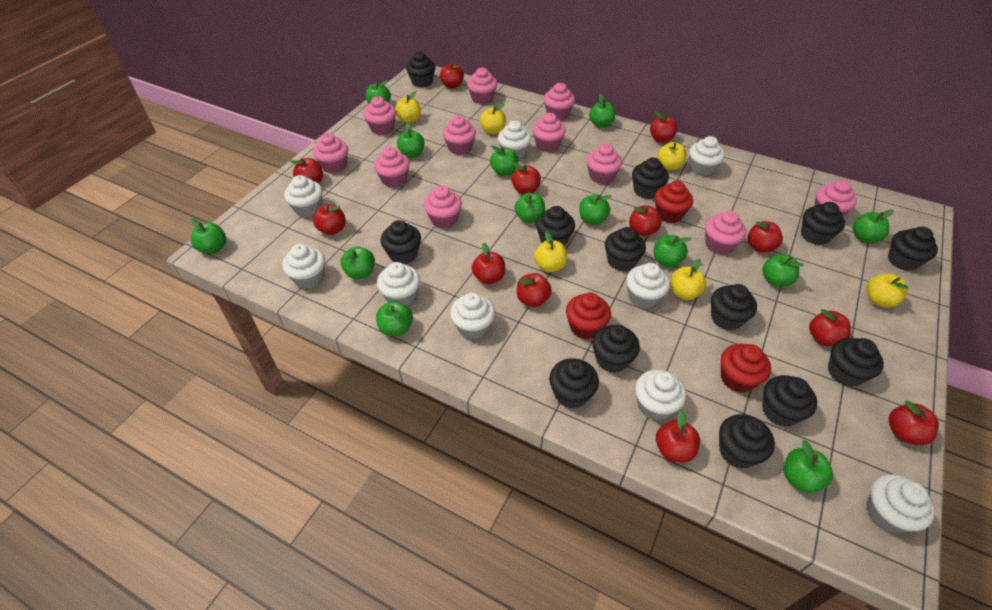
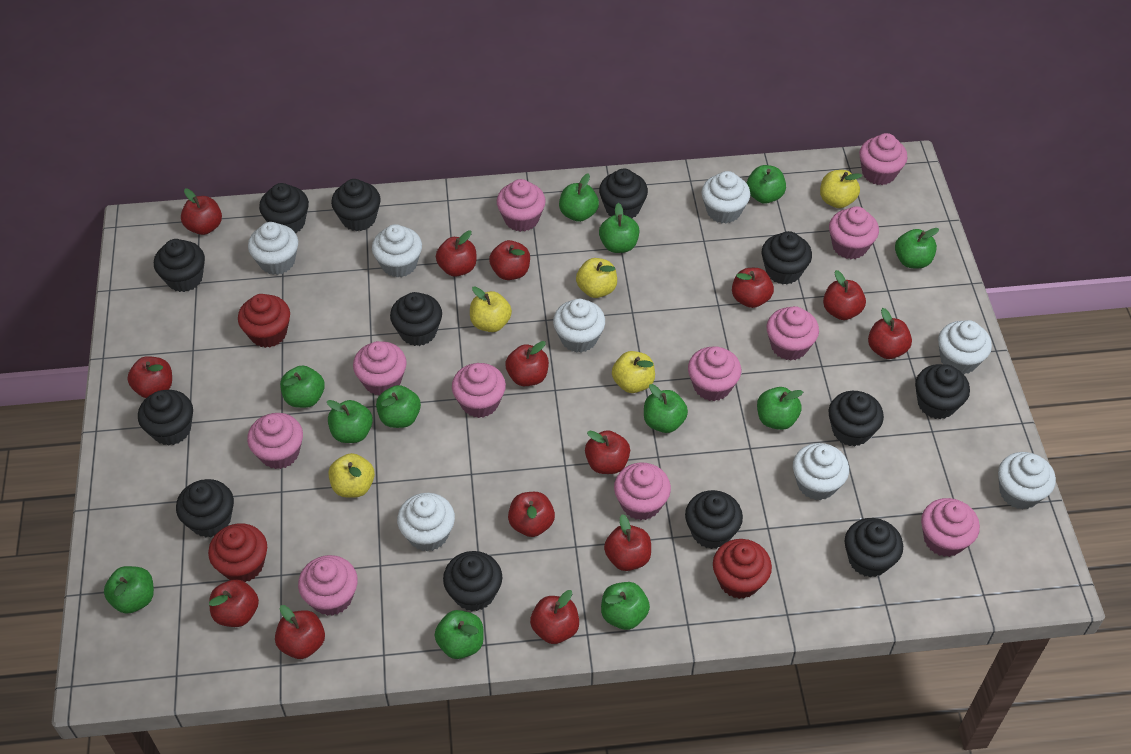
green apple: 13 -> 12
red apple: 12 -> 14
white cupcake: 9 -> 8
yellow apple: 6 -> 5

